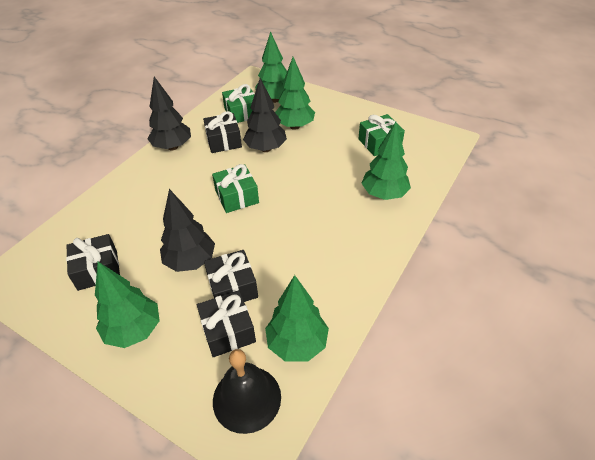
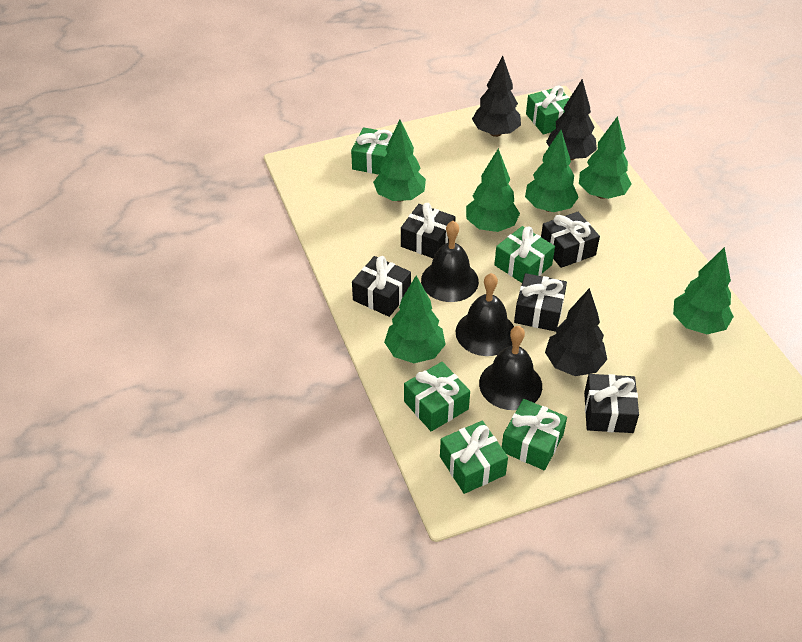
black bell: 1 -> 3
black gift: 4 -> 5
green gift: 3 -> 6
green tree: 5 -> 6

